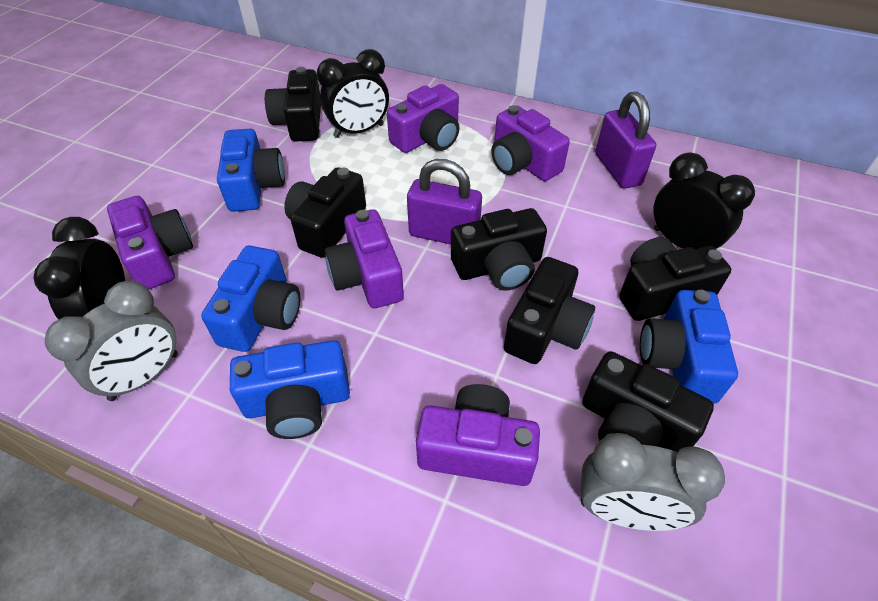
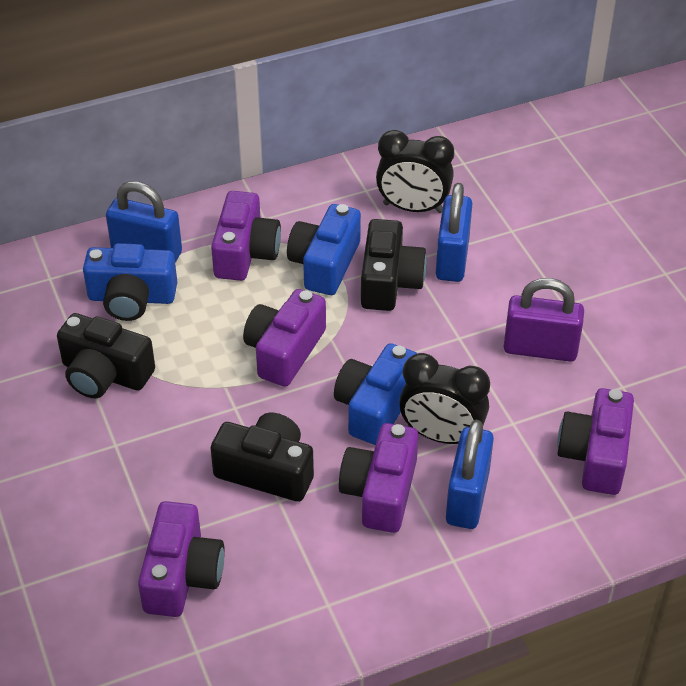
black camera: 6 -> 3
black clock: 3 -> 2
blue camera: 4 -> 3
blue padlock: 0 -> 3
grey clock: 2 -> 0
purple padlock: 2 -> 1

